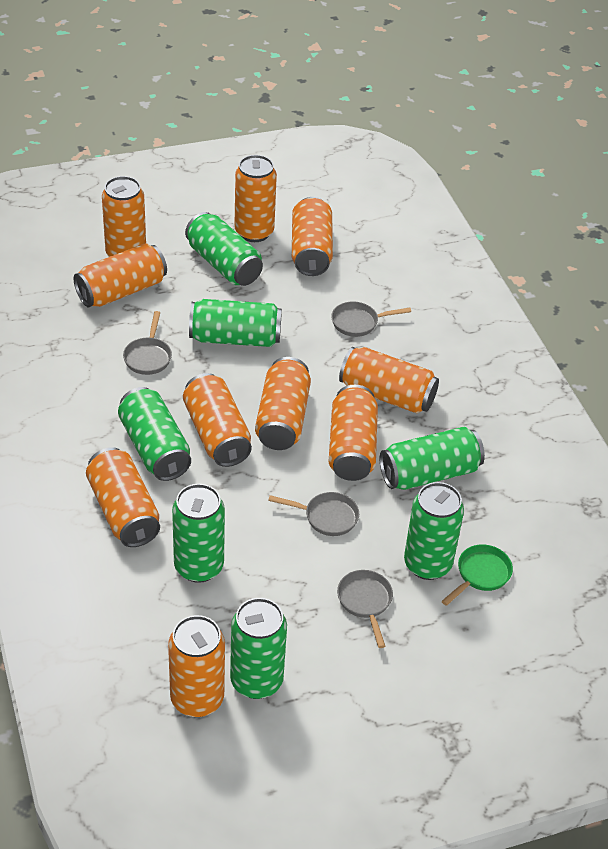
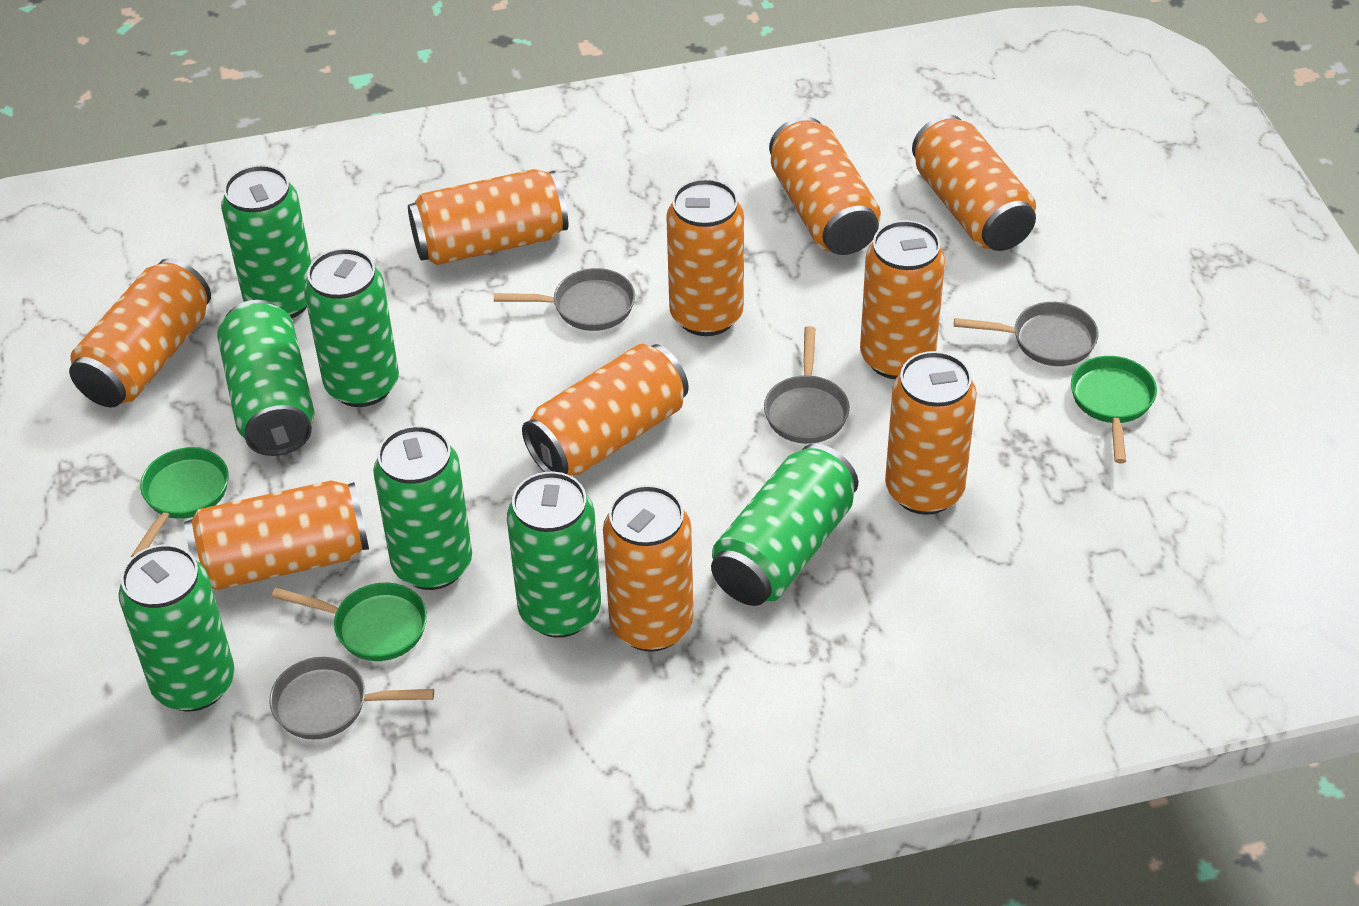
green pan: 1 -> 3

